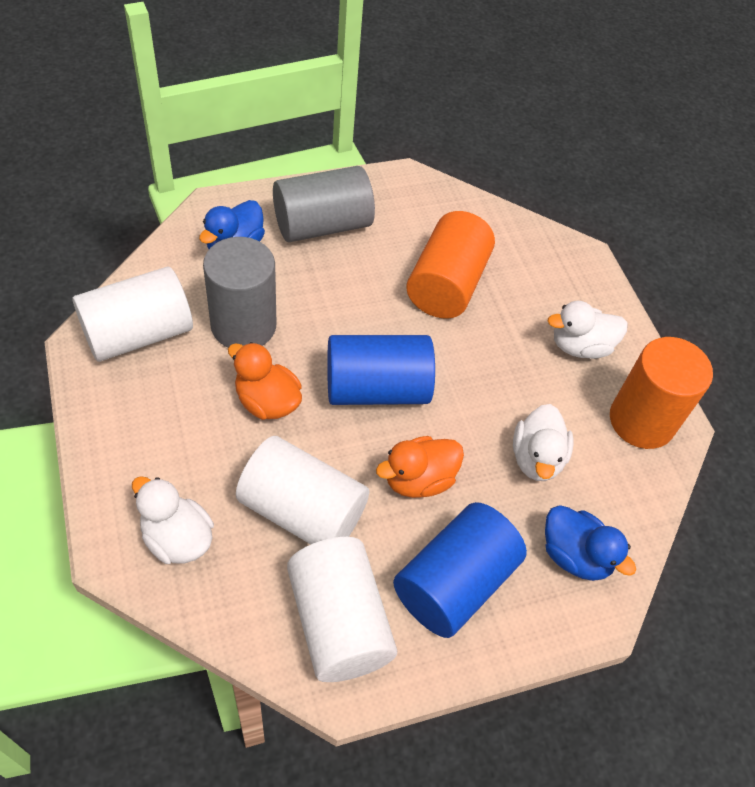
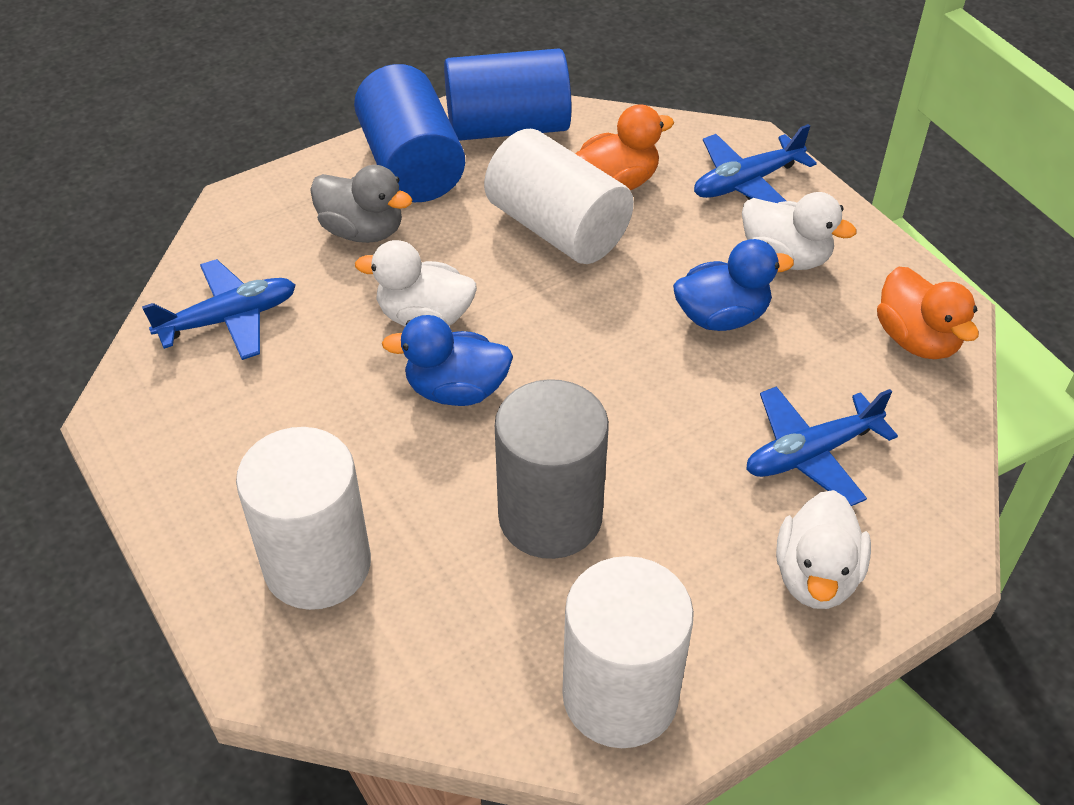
blue plane: 0 -> 3
grey cylinder: 2 -> 1
grey duck: 0 -> 1
orange cylinder: 2 -> 0

